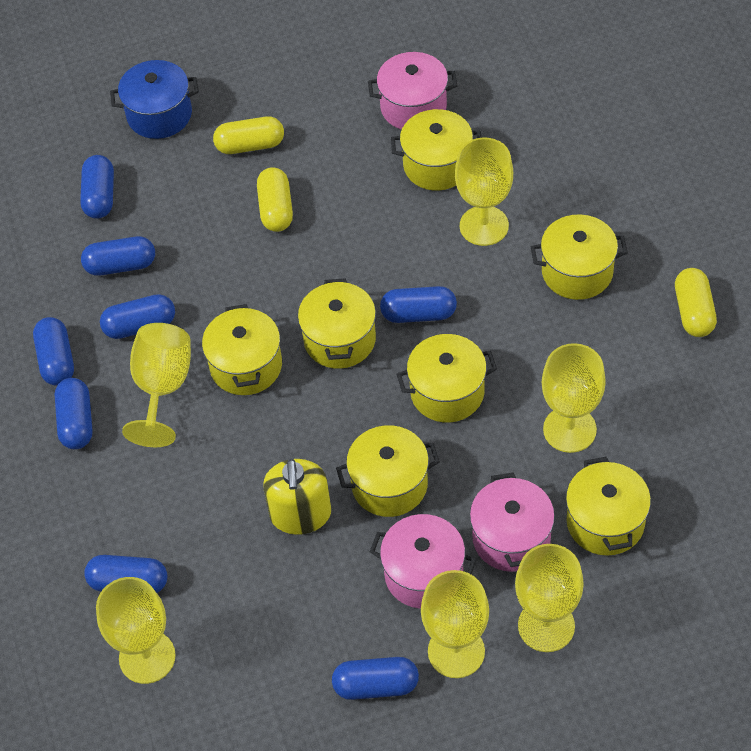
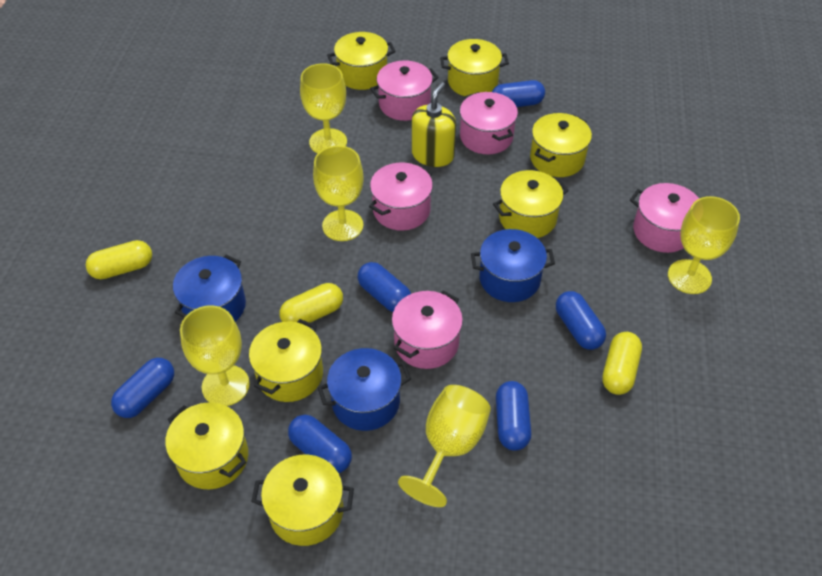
blue capsule: 8 -> 6
blue pot: 1 -> 3
pink pot: 3 -> 5
yellow goblet: 6 -> 5

